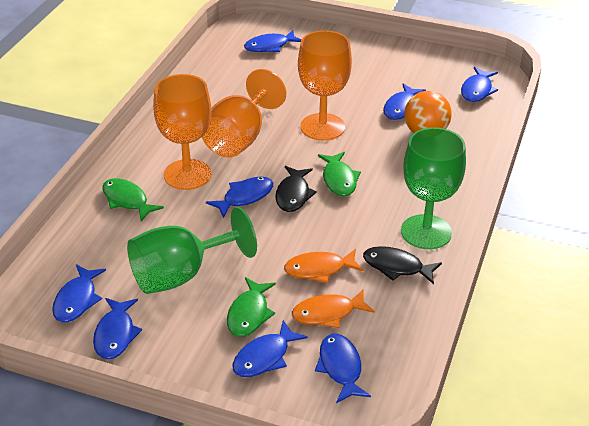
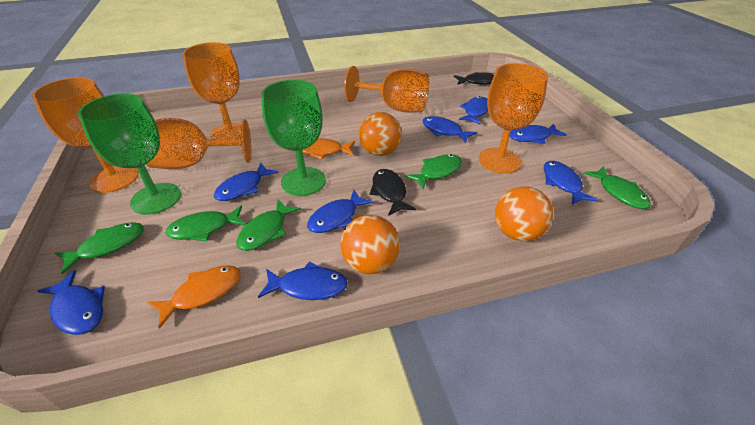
green fish: 3 -> 5
orange ball: 1 -> 3
orange goblet: 3 -> 5

